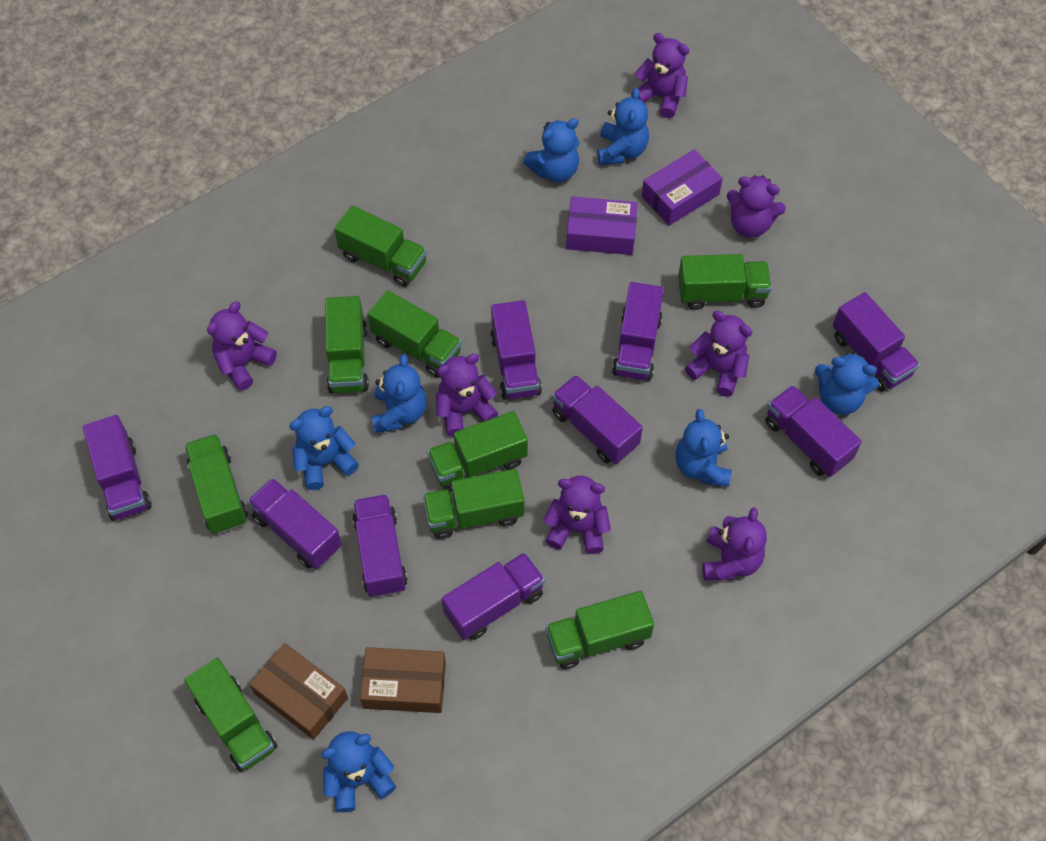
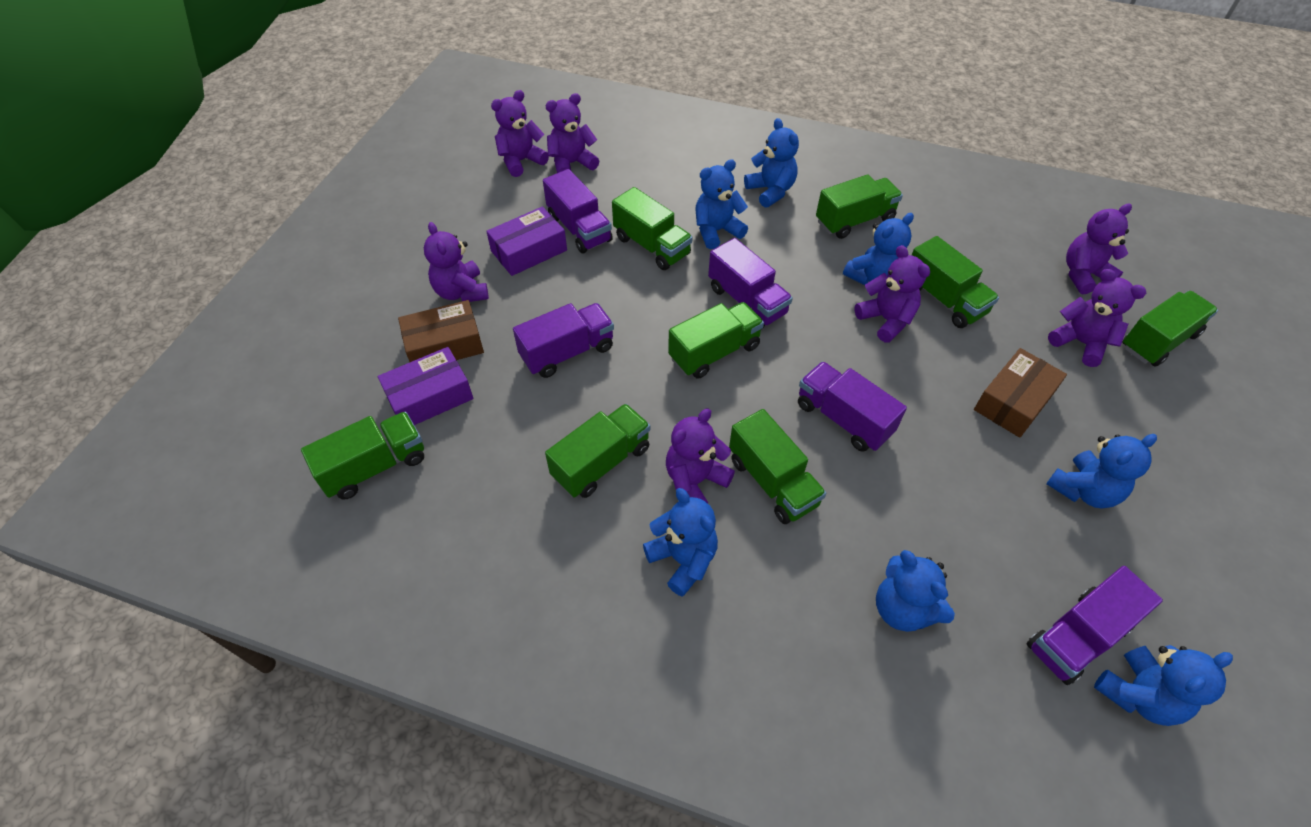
green truck: 9 -> 8
purple truck: 9 -> 5

